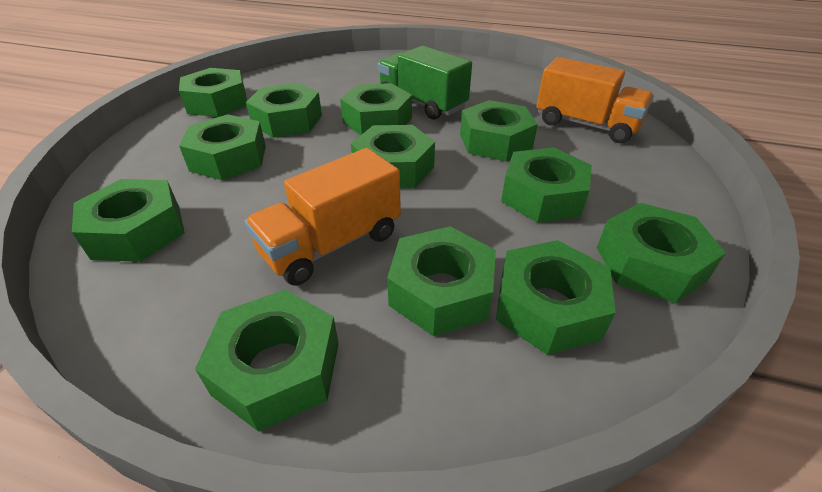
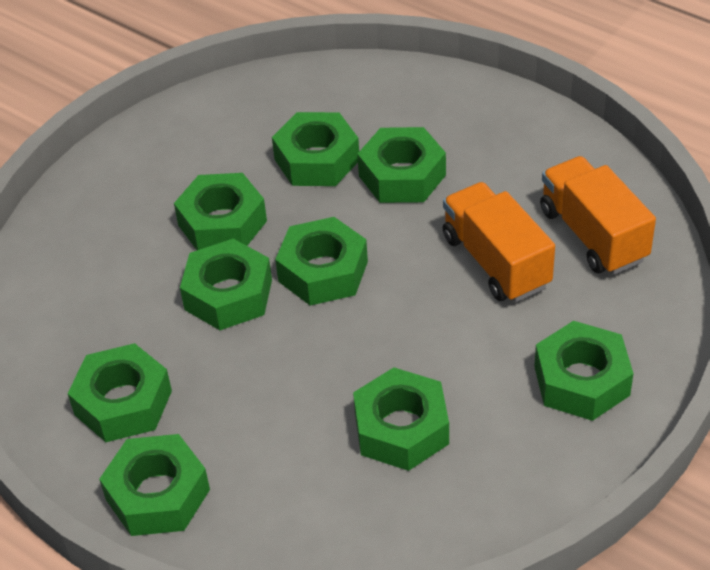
green nut: 12 -> 9
green truck: 1 -> 0

